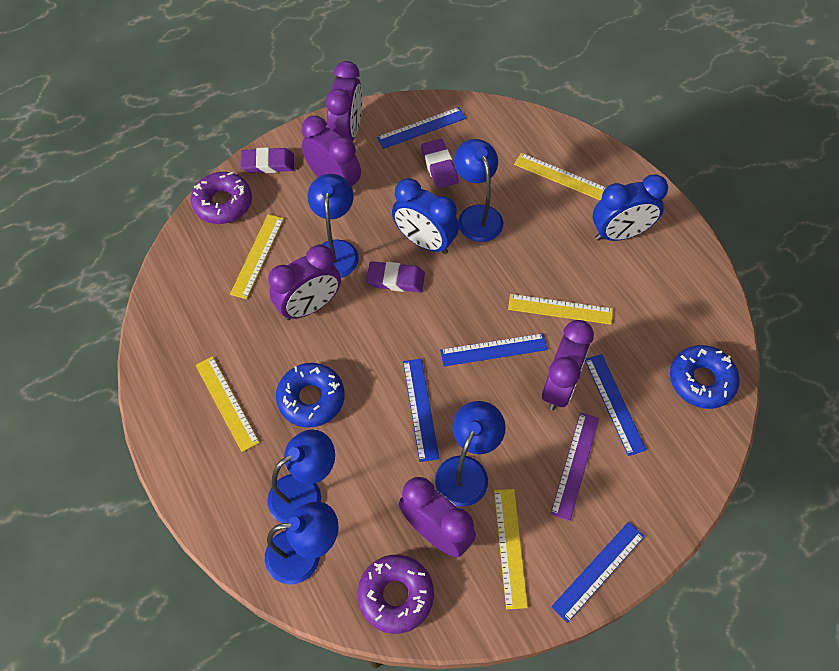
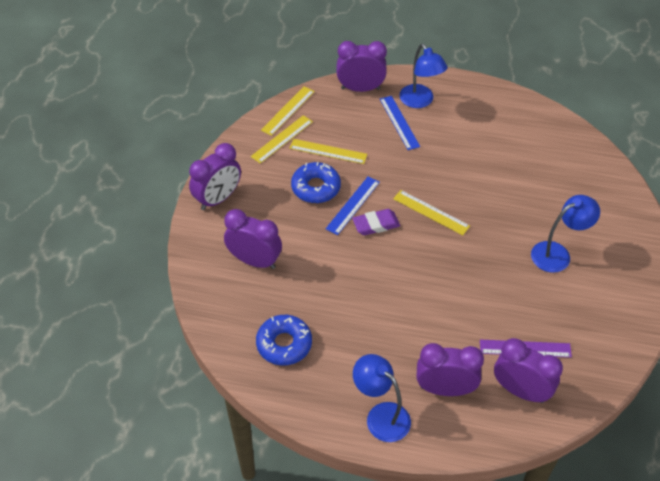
blue clock: 2 -> 0
blue lamp: 5 -> 3
blue ruler: 5 -> 2
purple donut: 2 -> 0
purple eraser: 3 -> 1
yellow ruler: 5 -> 4

